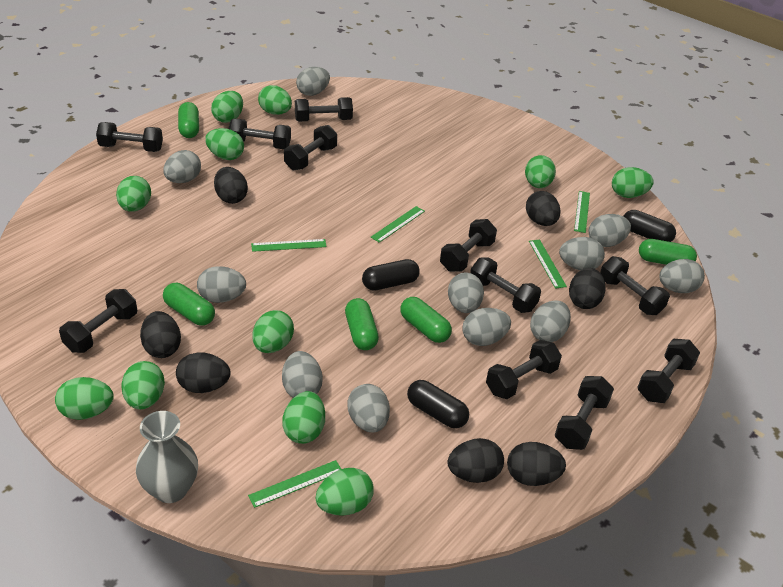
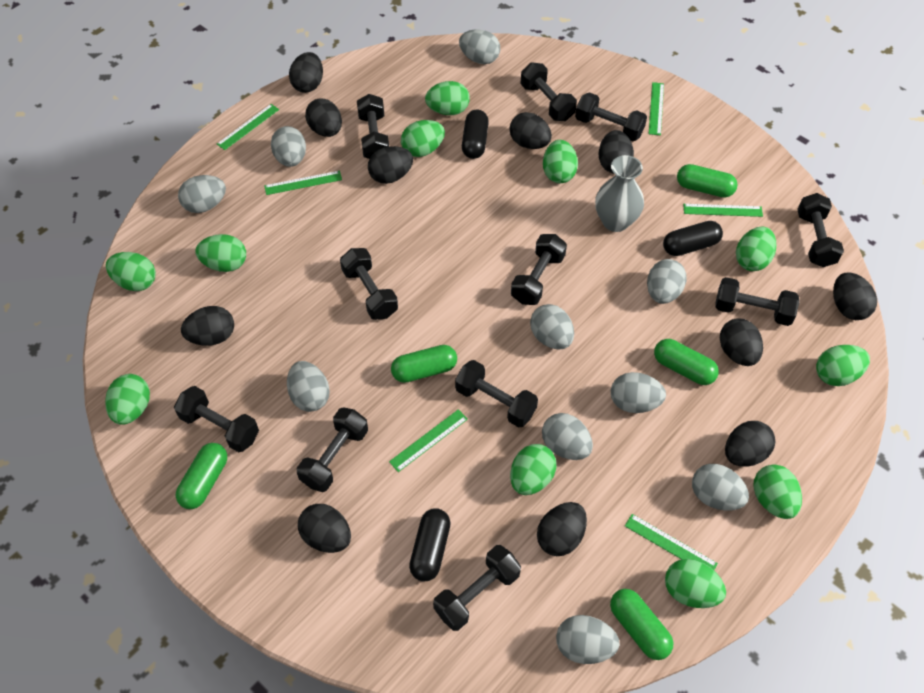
black egg: 7 -> 11
green ruler: 5 -> 6
grey egg: 11 -> 10

